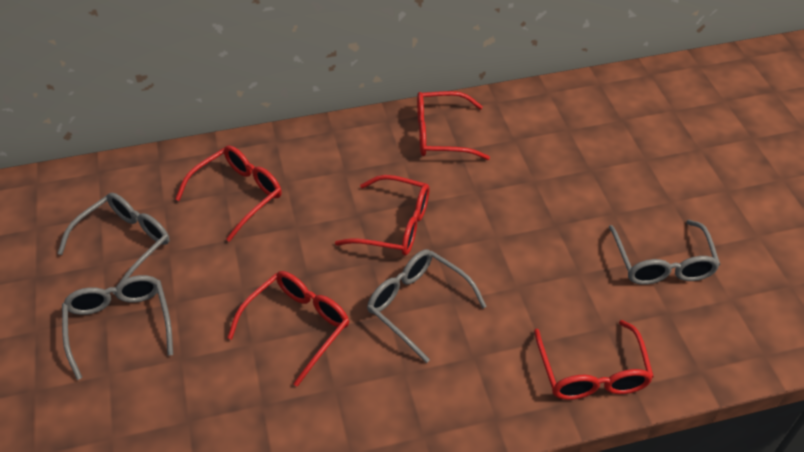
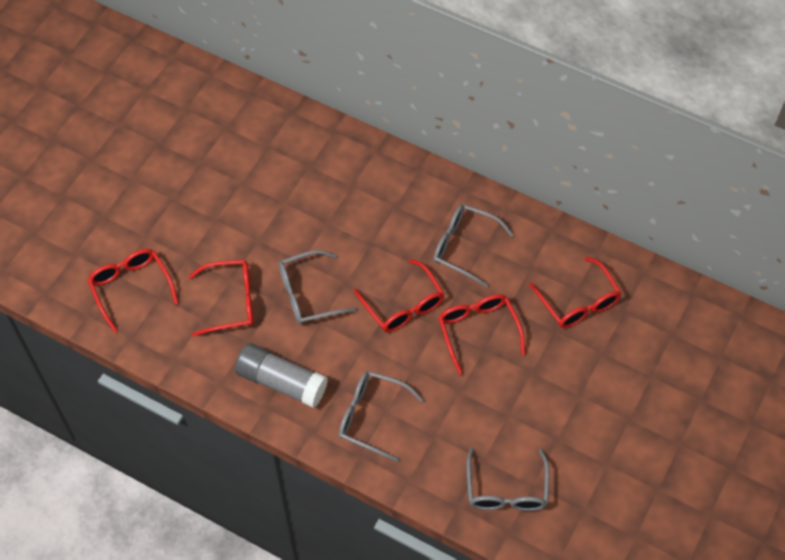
grey glue stick: 0 -> 1

